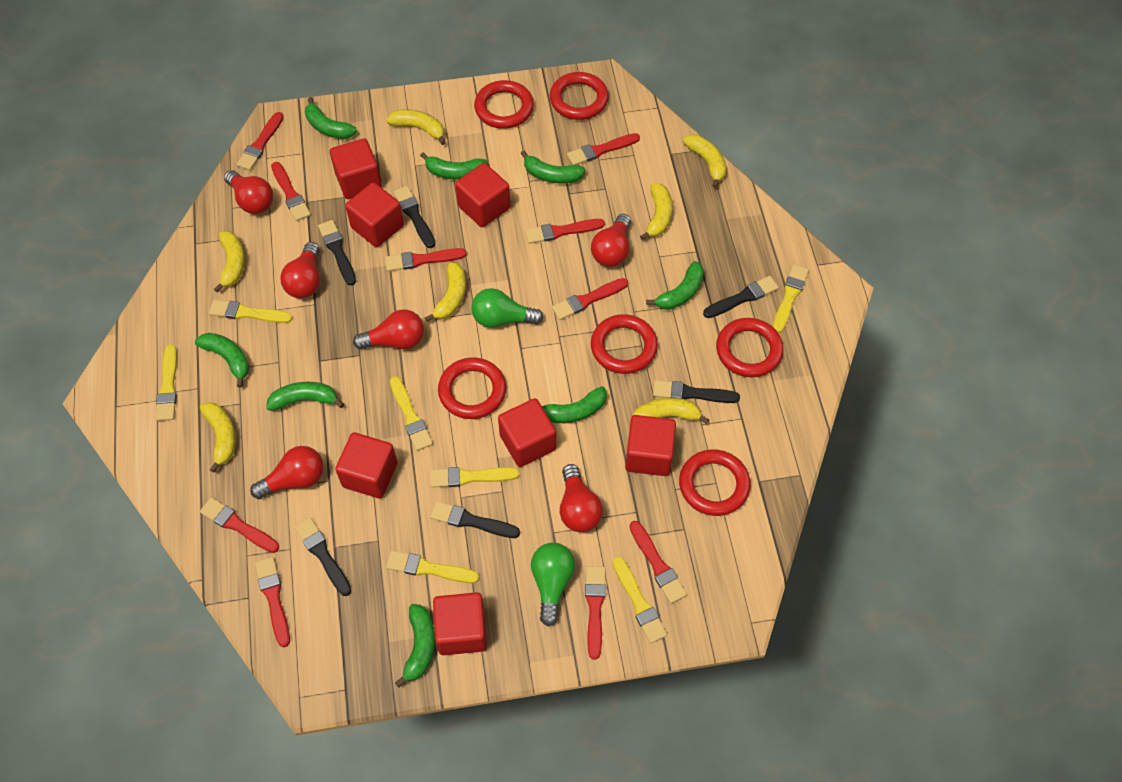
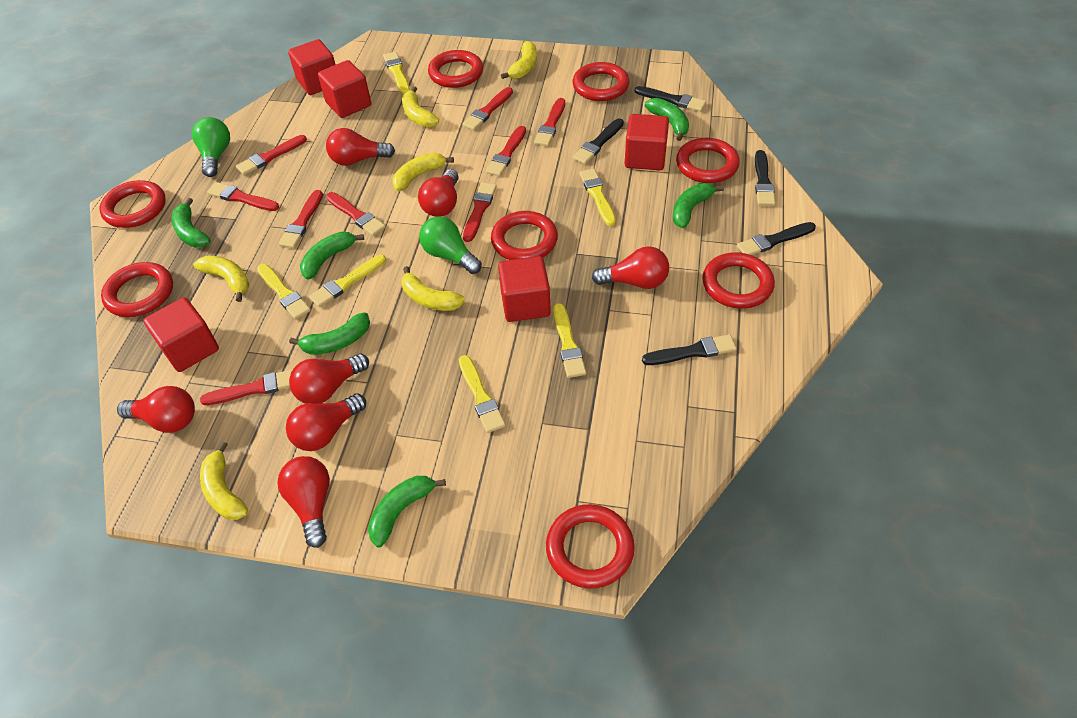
black brush: 6 -> 5
green banana: 8 -> 6
red brush: 10 -> 9
red cube: 7 -> 5
red light bulb: 6 -> 7
red ring: 6 -> 8
yellow banana: 7 -> 6
yellow brush: 7 -> 6

